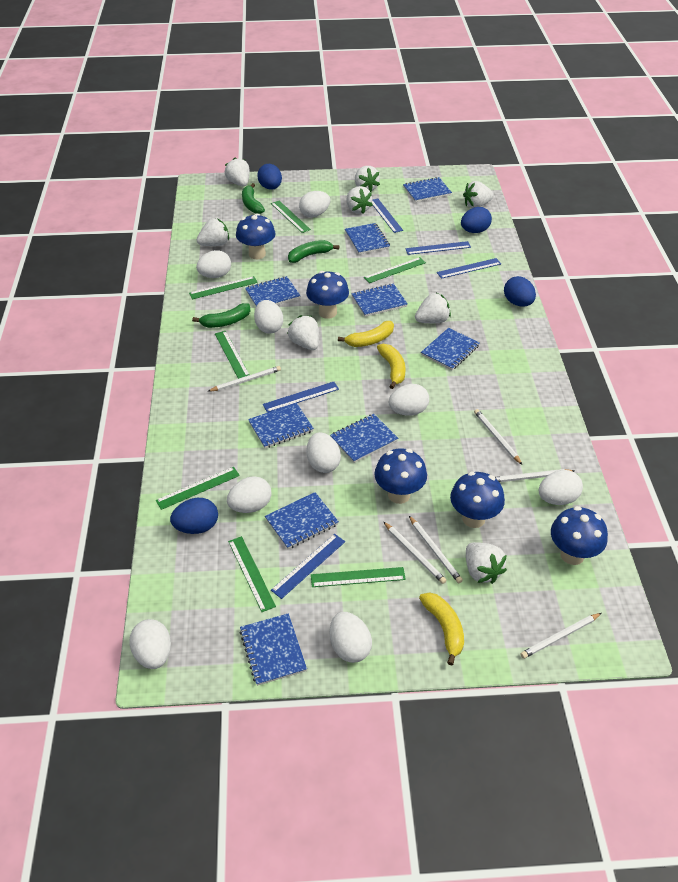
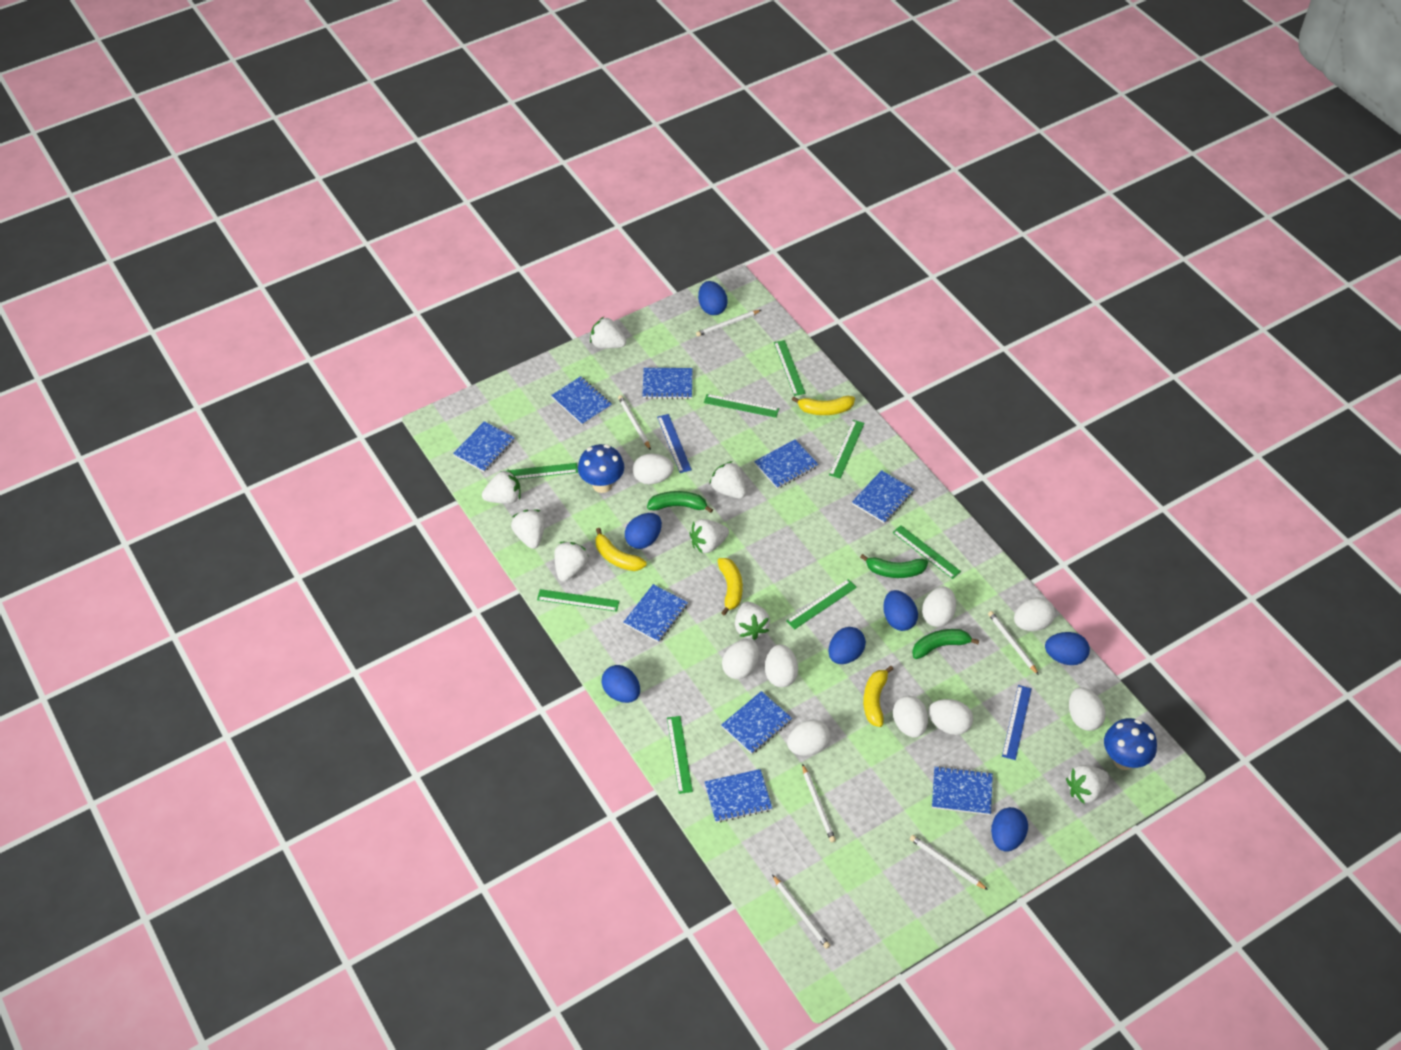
blue egg: 4 -> 7
blue mushroom: 5 -> 2
blue ruler: 5 -> 2
green ruler: 7 -> 8
yellow banana: 3 -> 4

